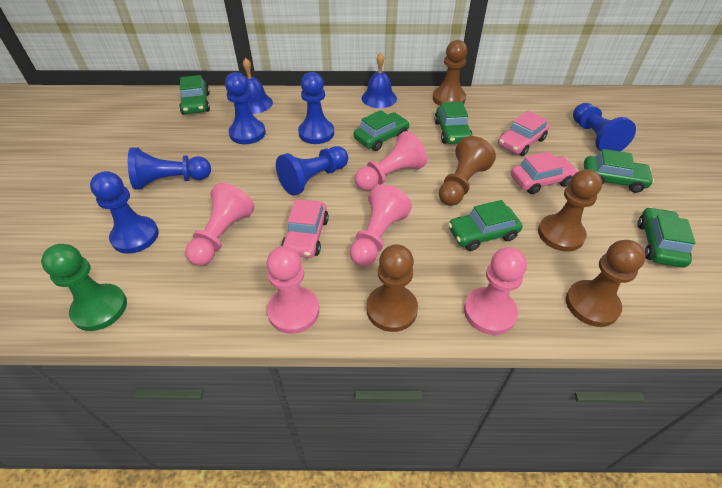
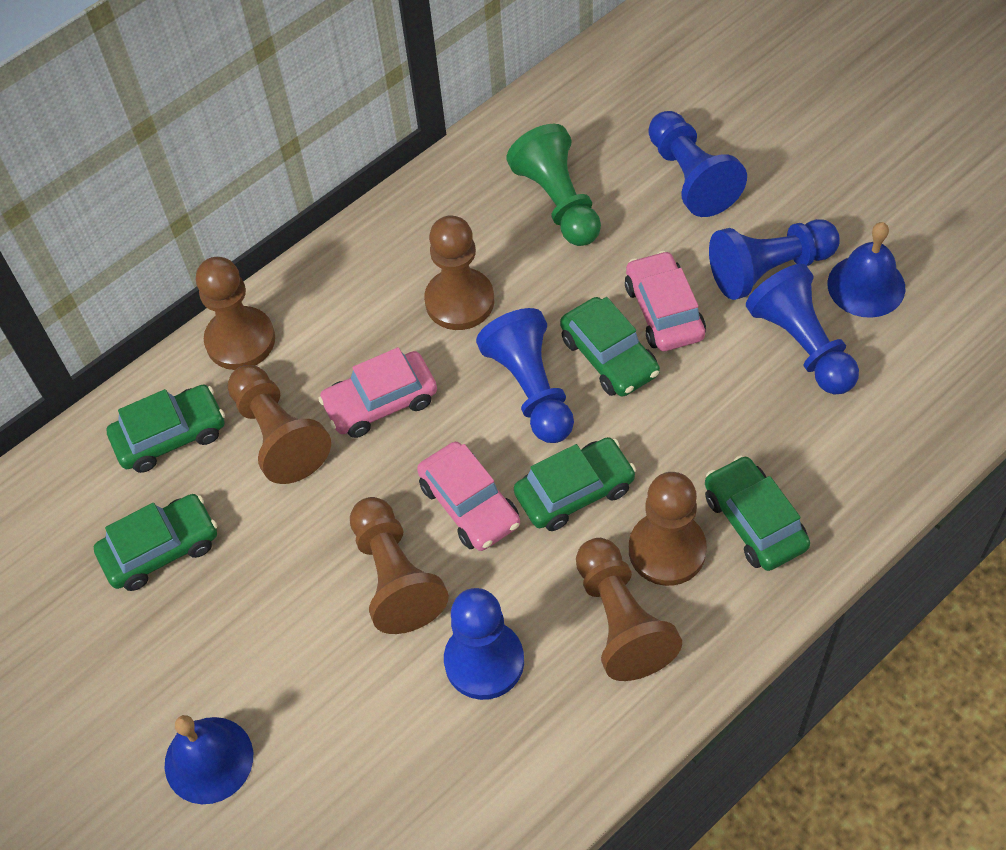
blue pawn: 6 -> 5
brown pawn: 5 -> 6
green car: 6 -> 5
pink pawn: 5 -> 0

